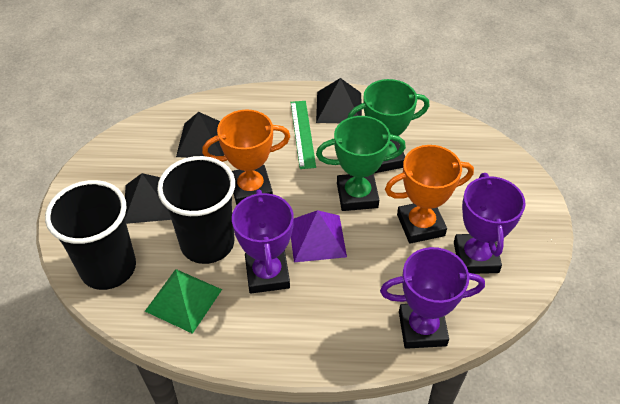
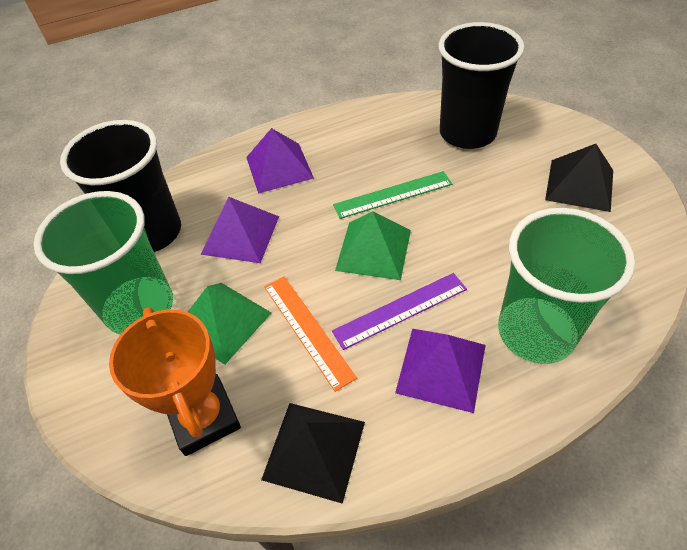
black pyramid: 3 -> 2
green cup: 0 -> 2
green pyramid: 1 -> 2
green trophy: 2 -> 0
orange ruler: 0 -> 1
orange trophy: 2 -> 1
purple pyramid: 1 -> 3
purple ruler: 0 -> 1
purple trophy: 3 -> 0

